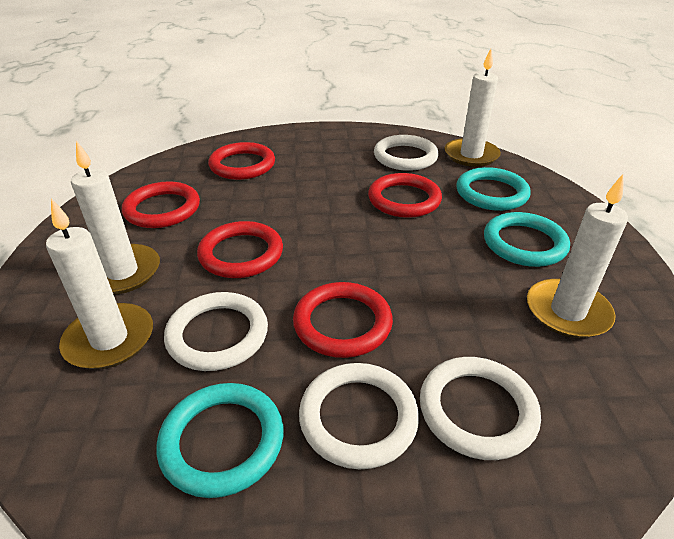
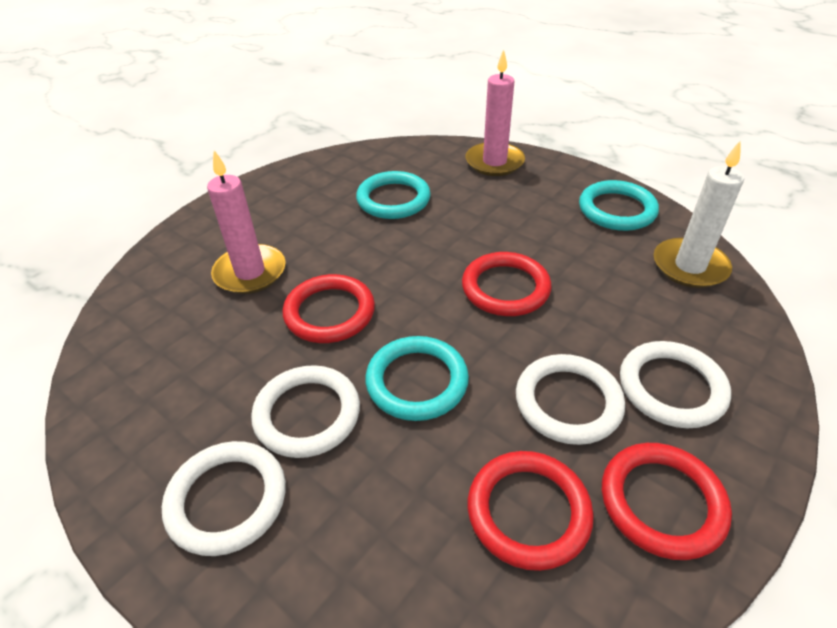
pink candle: 0 -> 2
red ring: 5 -> 4
white candle: 4 -> 1

